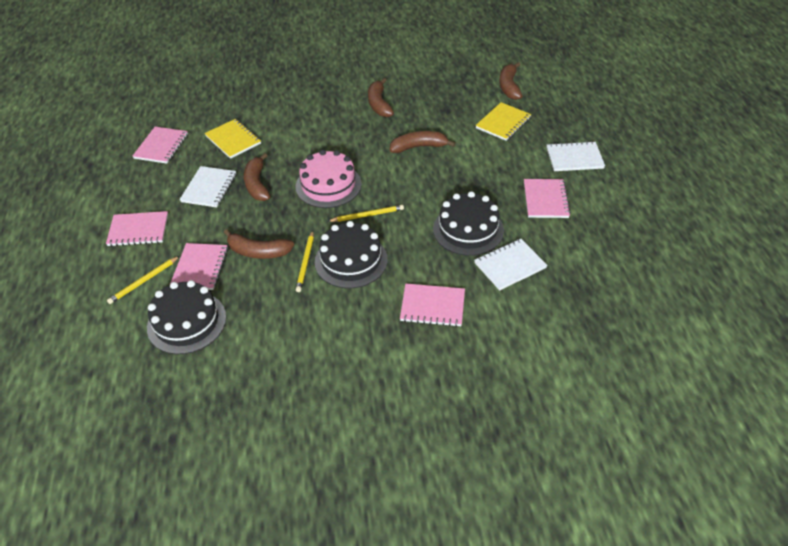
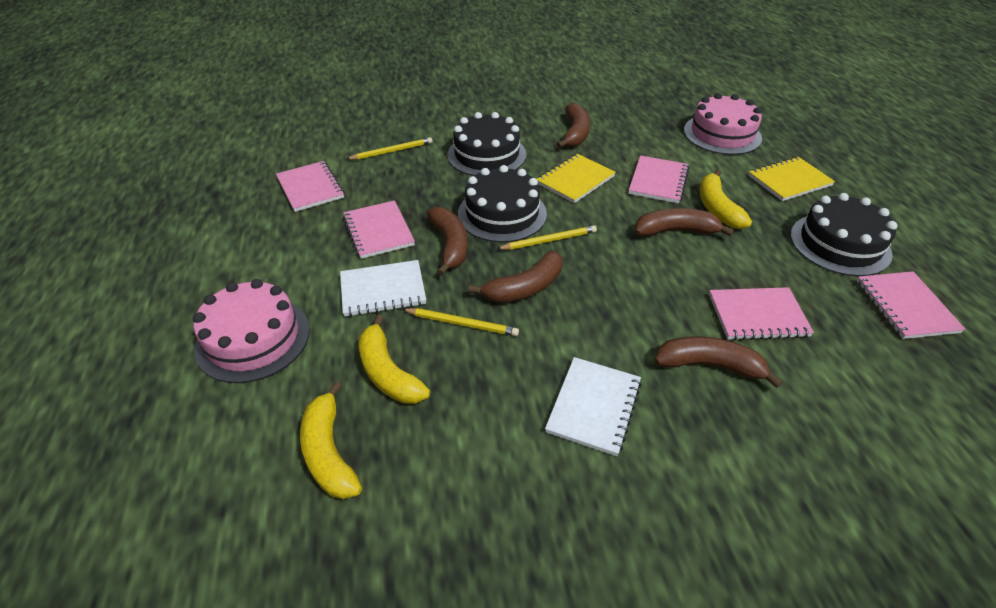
pink cake: 1 -> 2
white notebook: 3 -> 2
yellow banana: 0 -> 3

